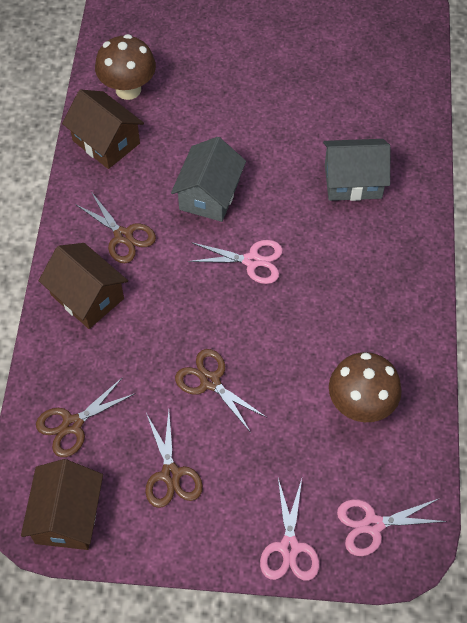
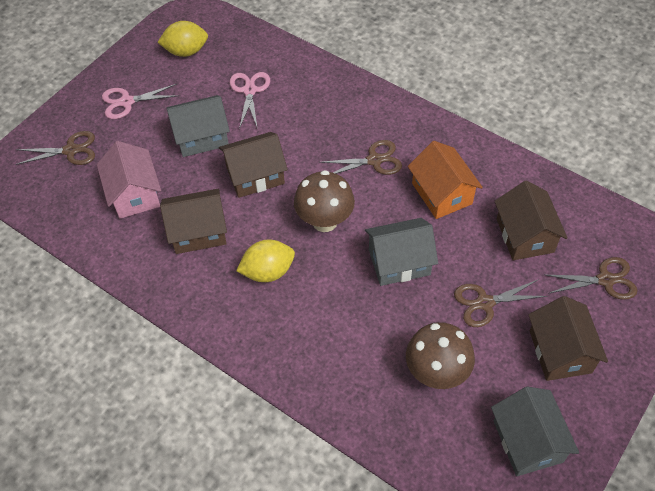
brown house: 3 -> 4
grey house: 2 -> 3
orange house: 0 -> 1
pink house: 0 -> 1
pink scissors: 3 -> 2
yellow lemon: 0 -> 2

